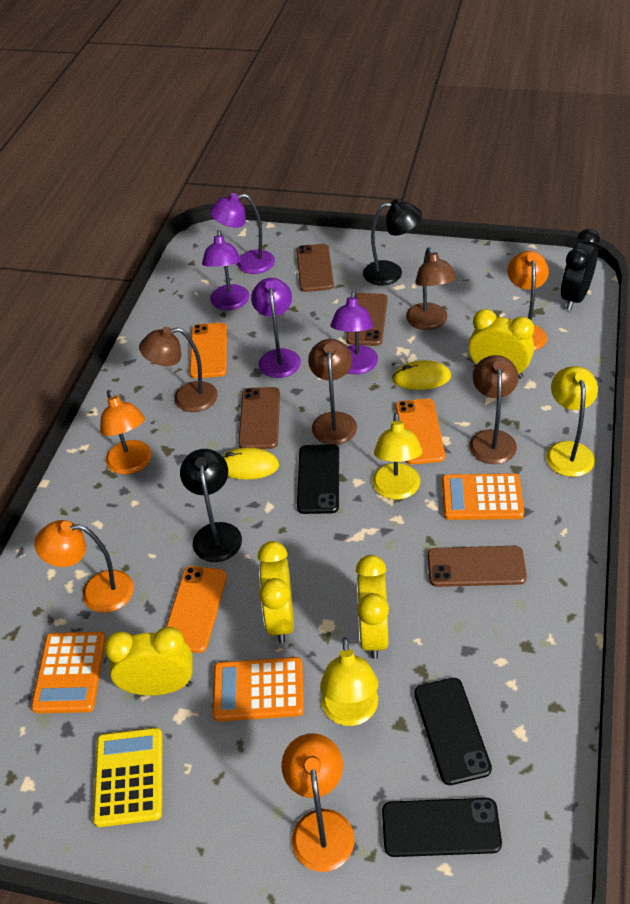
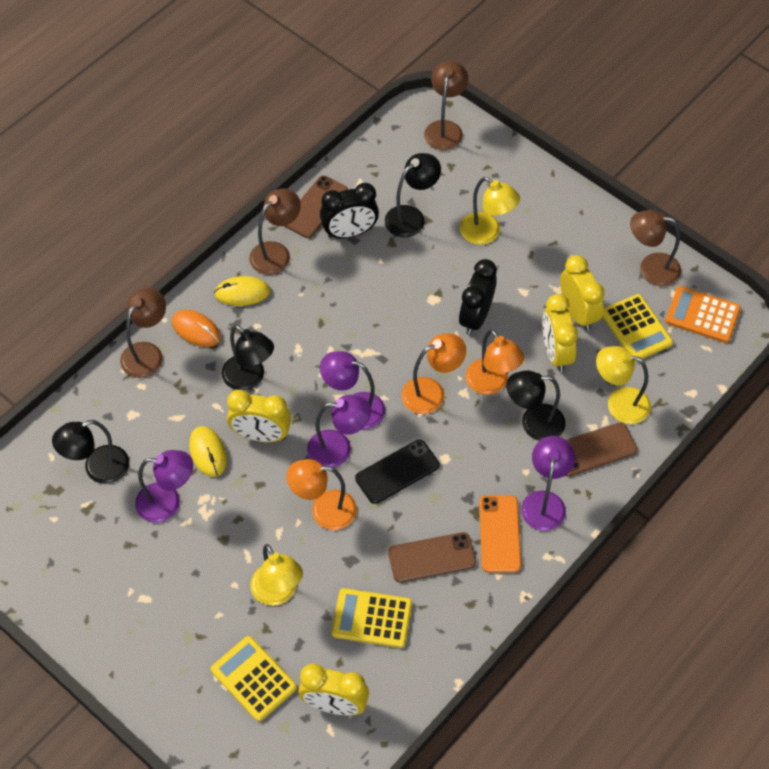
black clock: 1 -> 2
black lamp: 2 -> 4
black phone: 3 -> 1
brown phone: 4 -> 3
orange calculator: 3 -> 1
orange lamp: 4 -> 3
orange mouse: 0 -> 1
orange phone: 3 -> 1
yellow calculator: 1 -> 3

